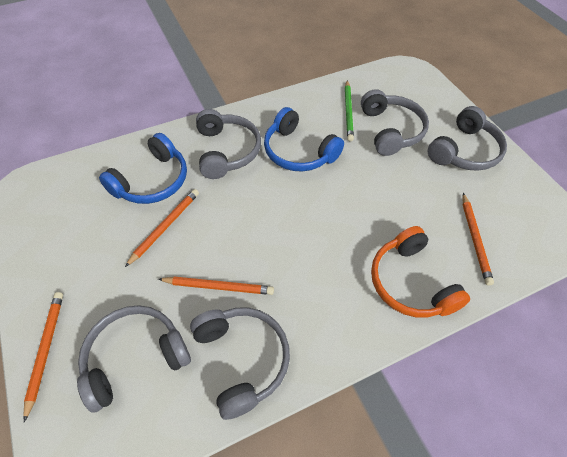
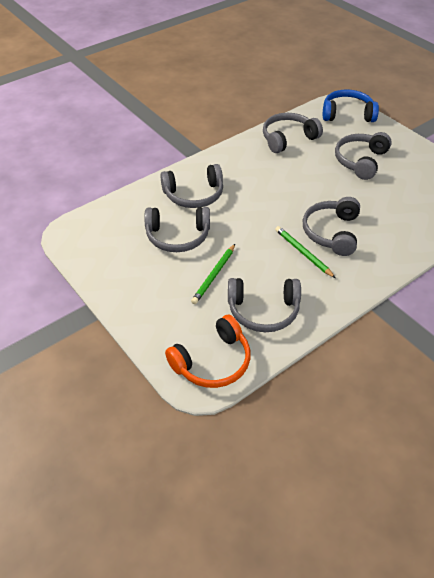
blue headphones: 2 -> 1
green pencil: 1 -> 2
grey headphones: 5 -> 6
orange pencil: 4 -> 0

